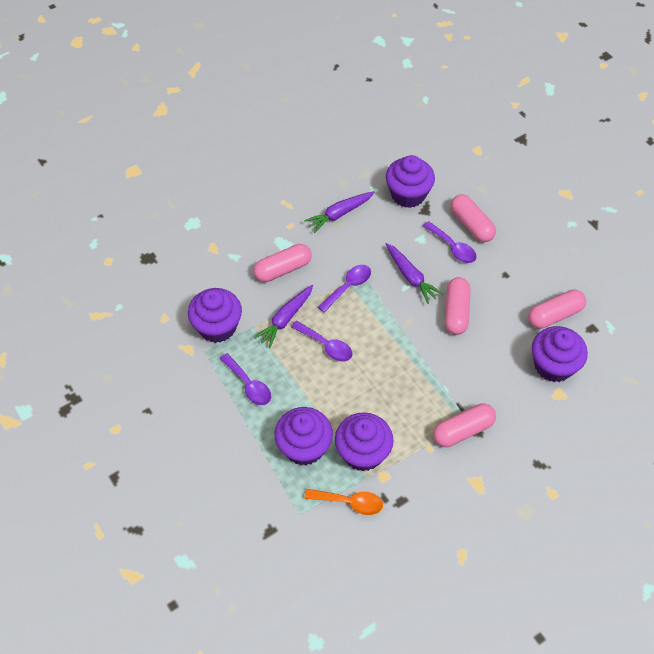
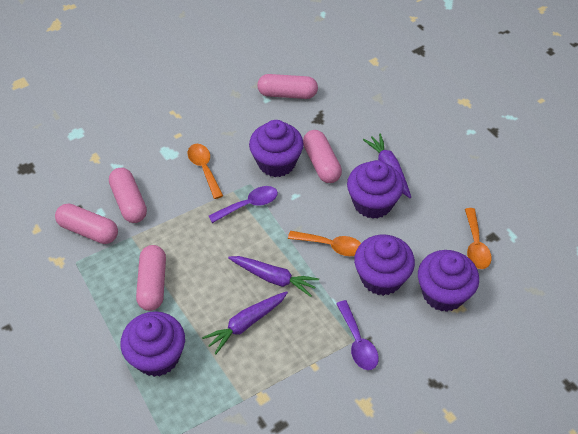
orange spoon: 1 -> 3
purple spoon: 4 -> 2

